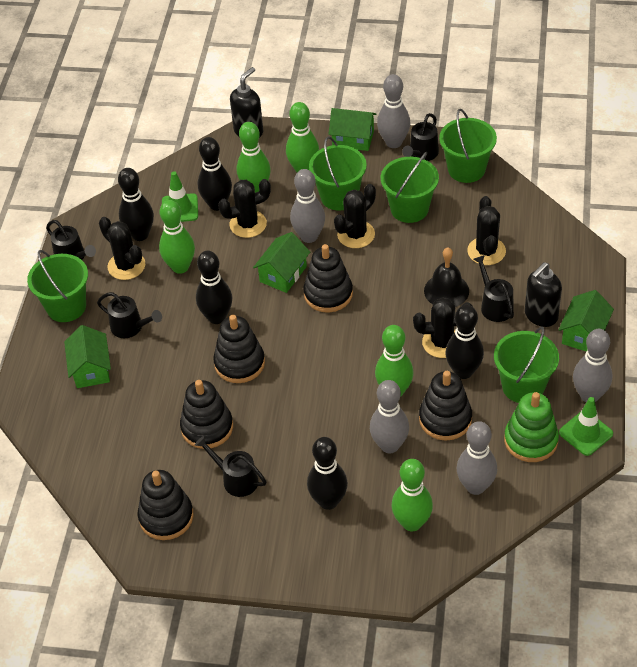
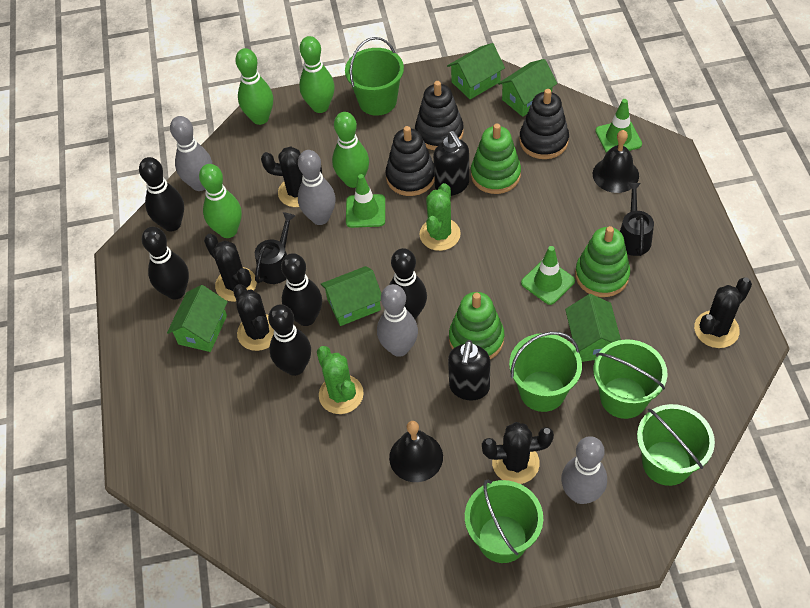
black bell: 1 -> 2
black stacking toy: 5 -> 3
black watering can: 5 -> 2
green bowling pin: 5 -> 4
green cactus: 0 -> 2
green house: 4 -> 5
green stacking toy: 1 -> 3
green traffic cone: 2 -> 3
grey bowling pin: 5 -> 4

